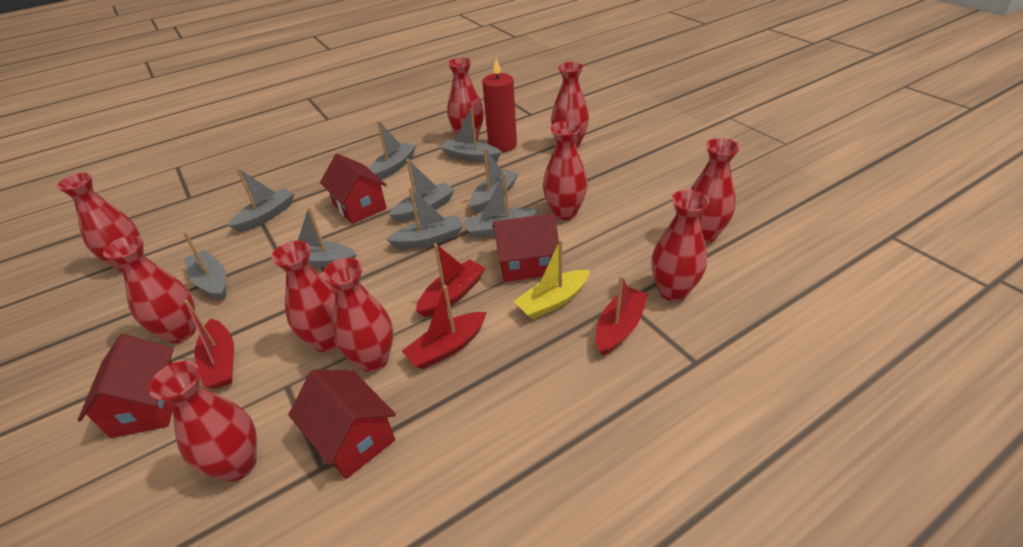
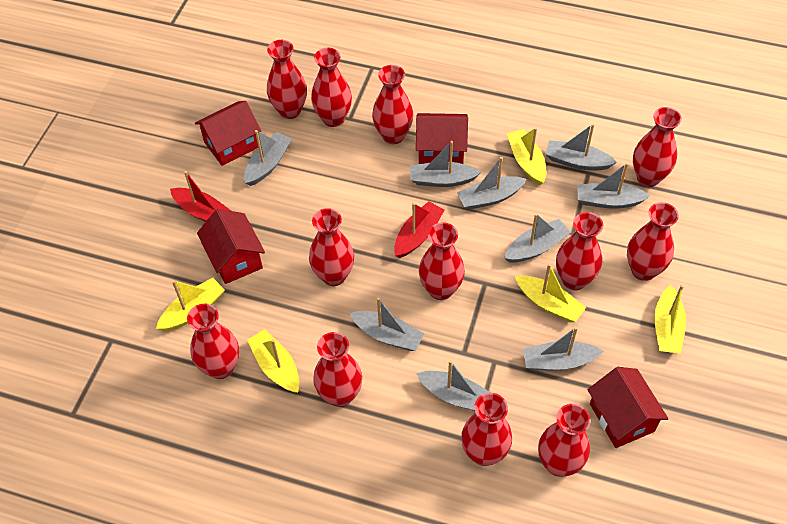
red boat: 4 -> 2
red candle: 1 -> 0
red vase: 10 -> 12
yellow boat: 1 -> 5

